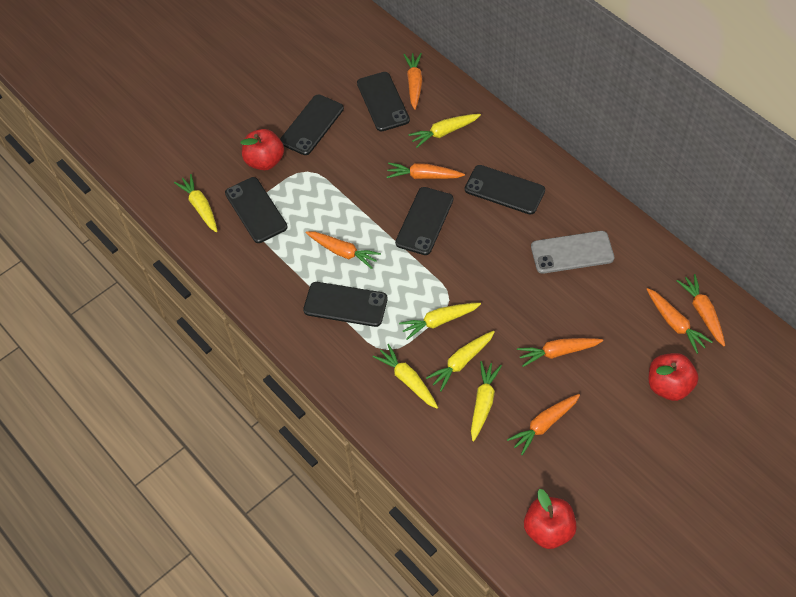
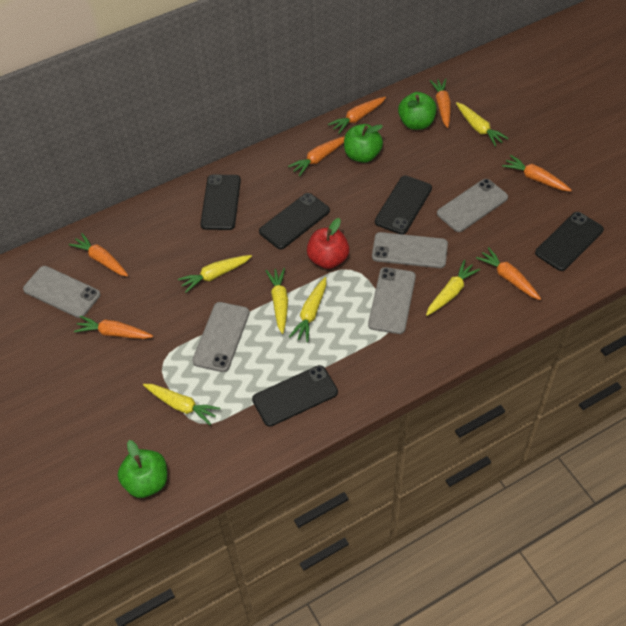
black phone: 6 -> 5
green apple: 0 -> 3
grey phone: 1 -> 5
red apple: 3 -> 1

